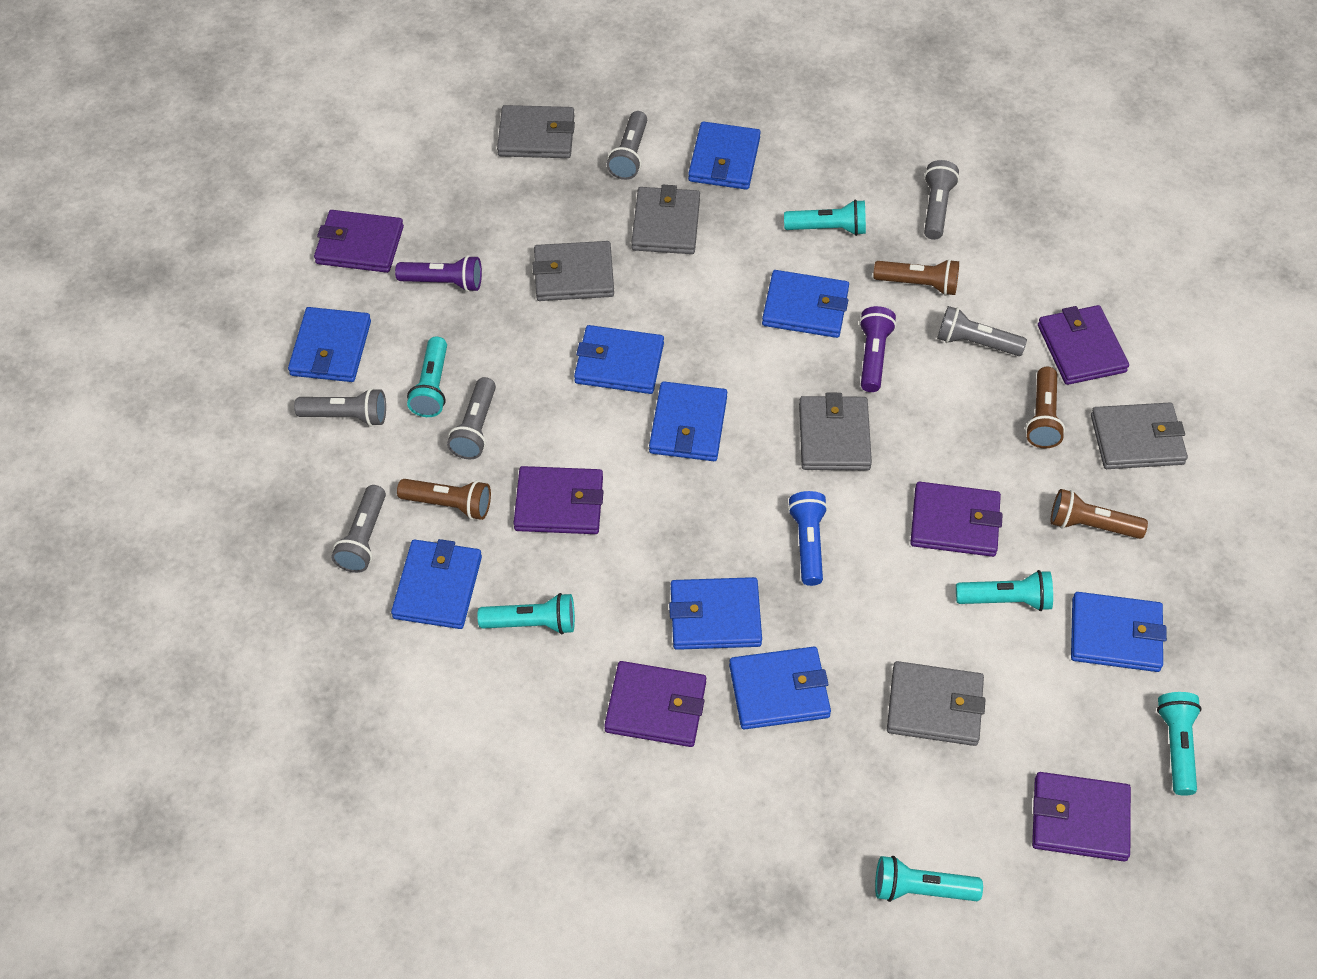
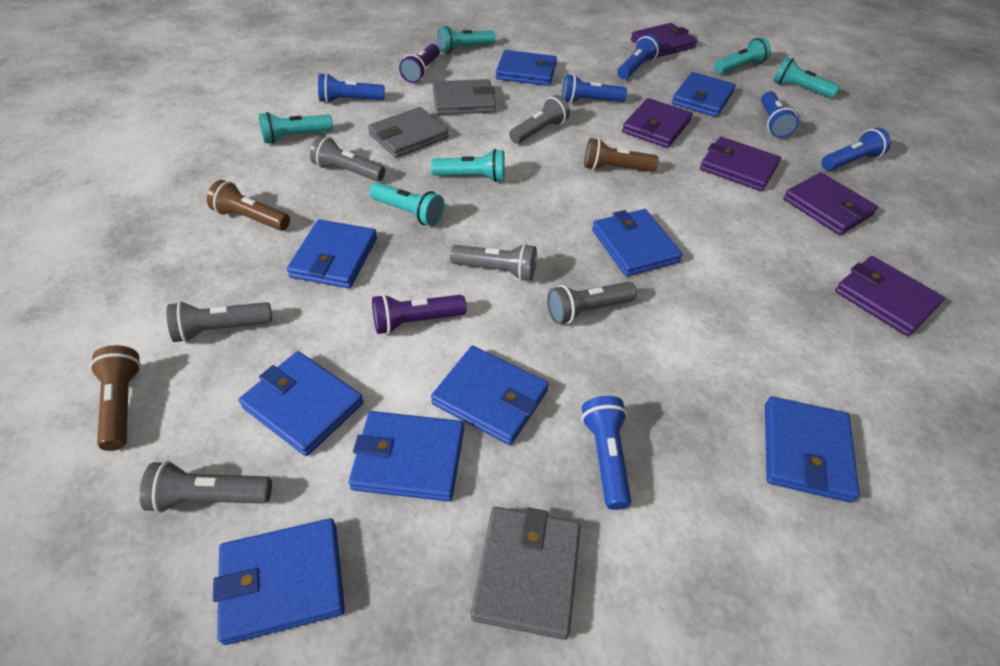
blue flashlight: 1 -> 6
brown flashlight: 4 -> 3
grey wallet: 6 -> 3
purple wallet: 6 -> 5

